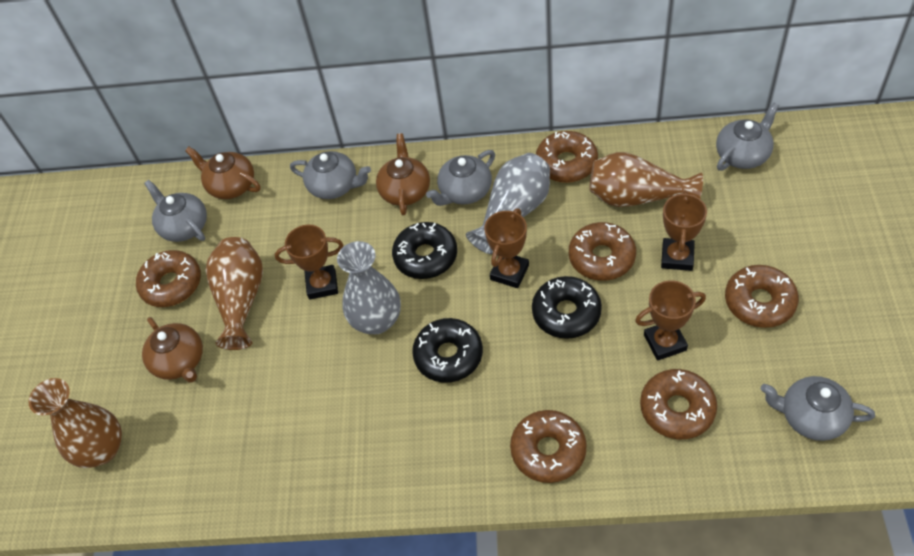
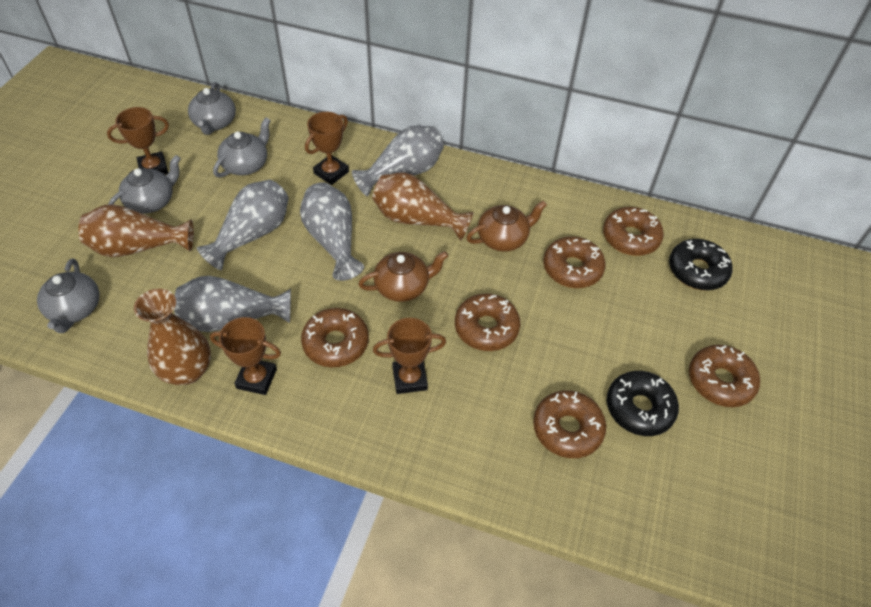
black donut: 3 -> 2
brown teapot: 3 -> 2
grey teapot: 5 -> 4
grey vase: 2 -> 4

